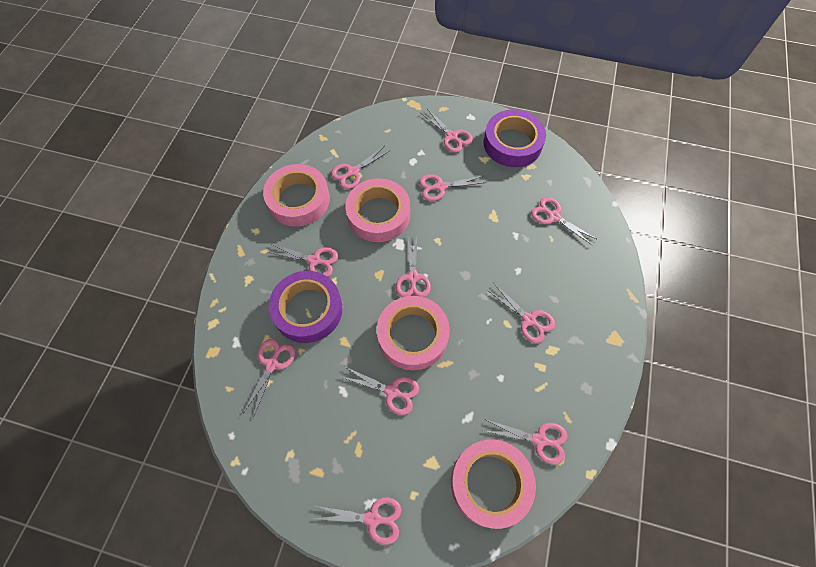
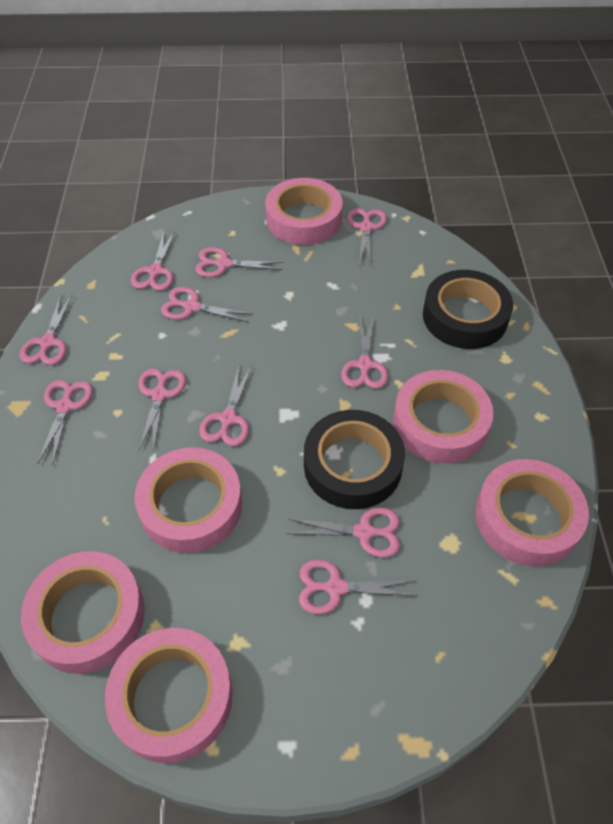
black tape: 0 -> 2
pink tape: 4 -> 6
purple tape: 2 -> 0

